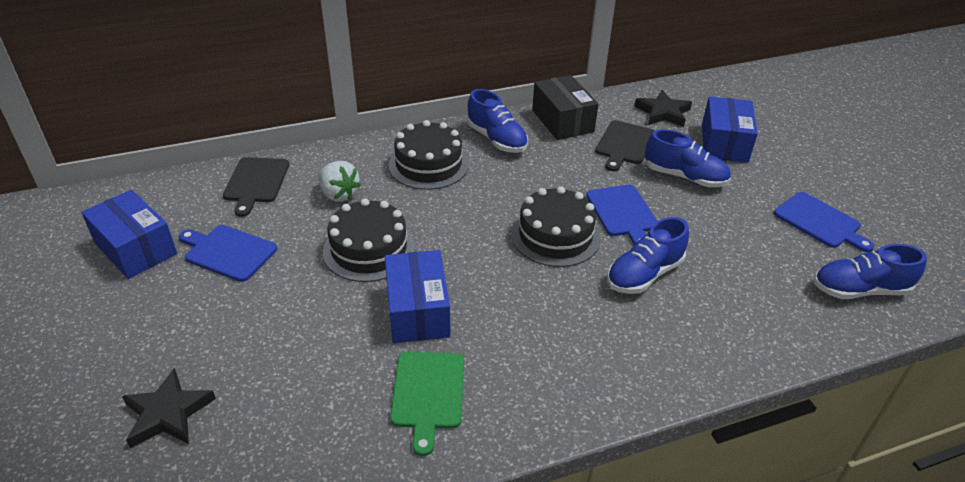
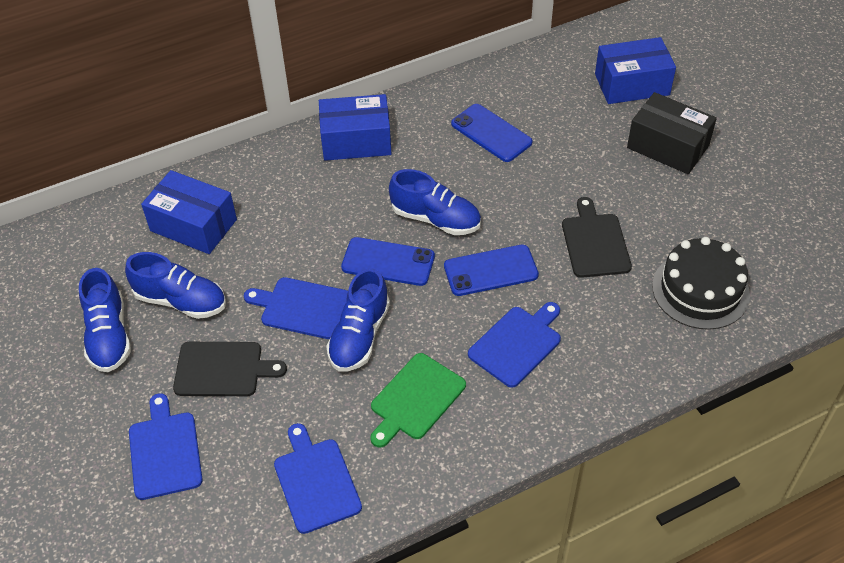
black cake: 3 -> 1
black star: 2 -> 0
blue cutting board: 3 -> 4
blue phone: 0 -> 3
white strawberry: 1 -> 0

